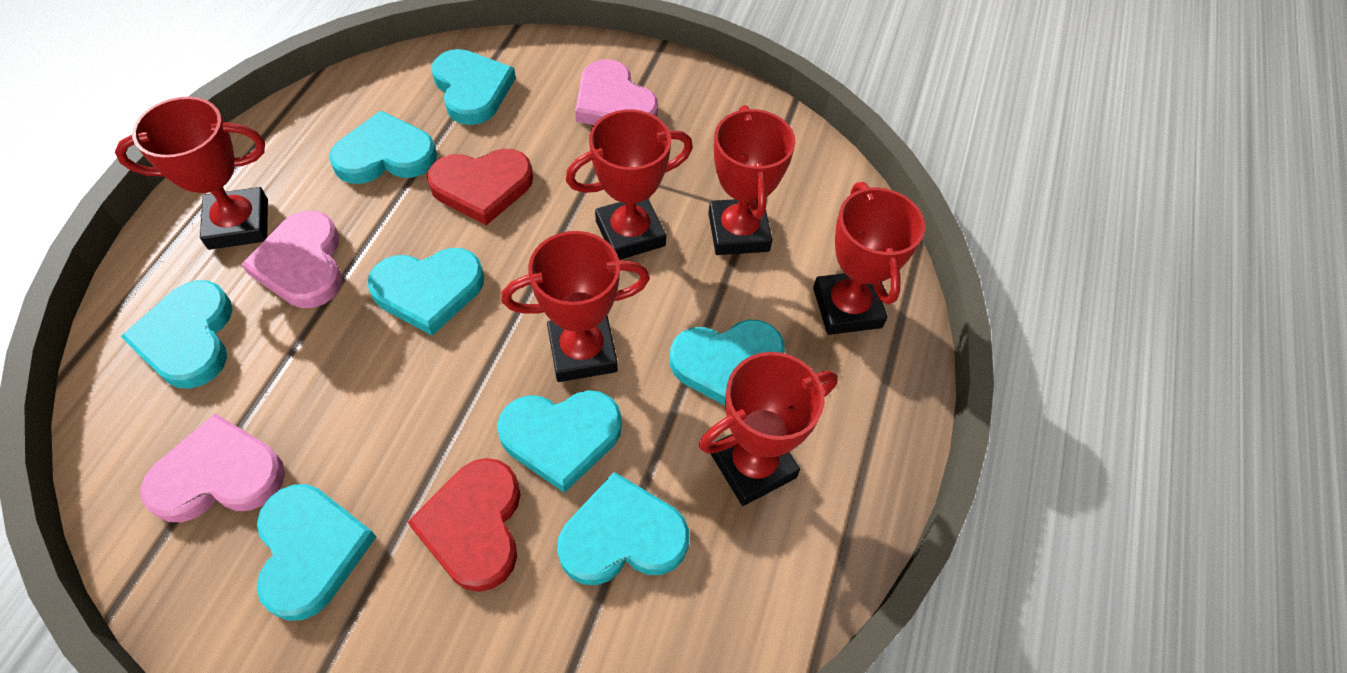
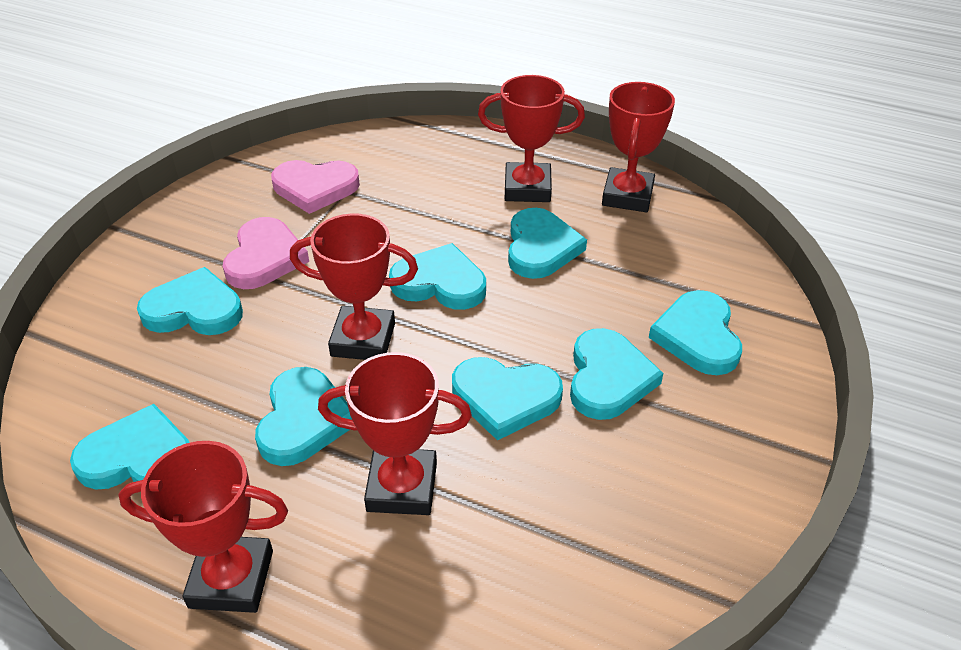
pink heart: 3 -> 2
red heart: 2 -> 0
red trophy: 6 -> 5

